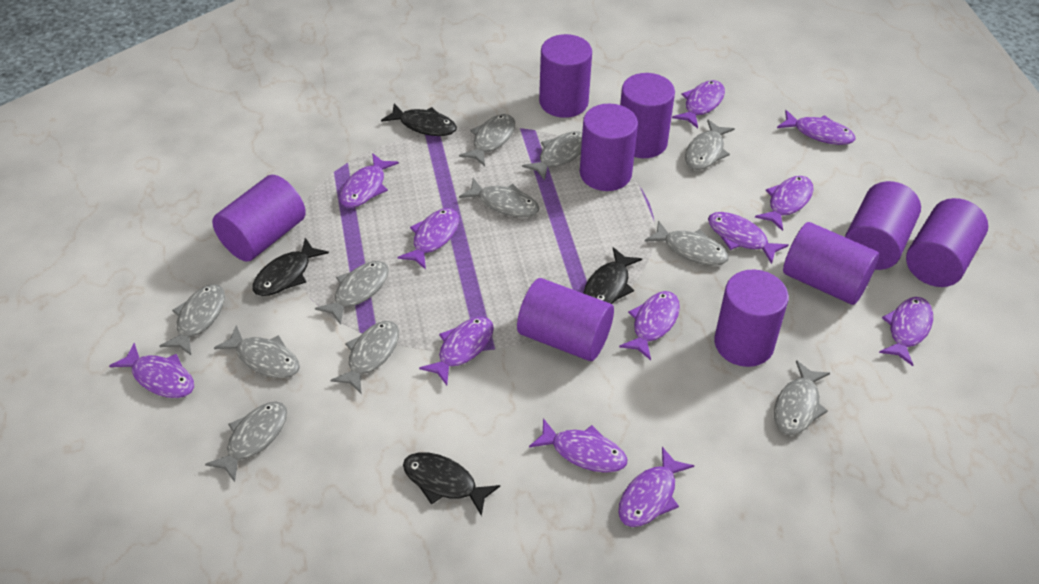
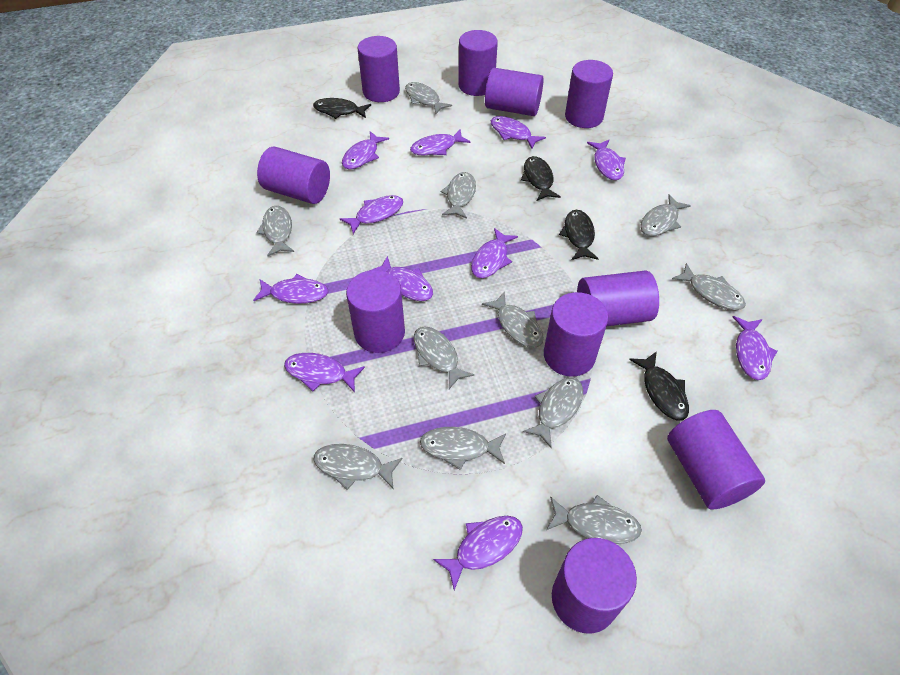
purple cylinder: 9 -> 10
purple fish: 12 -> 11

